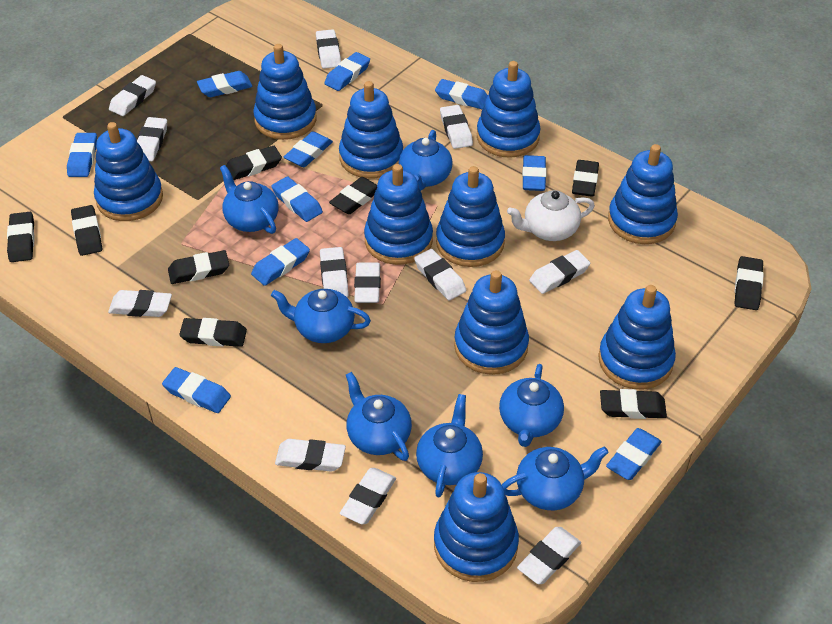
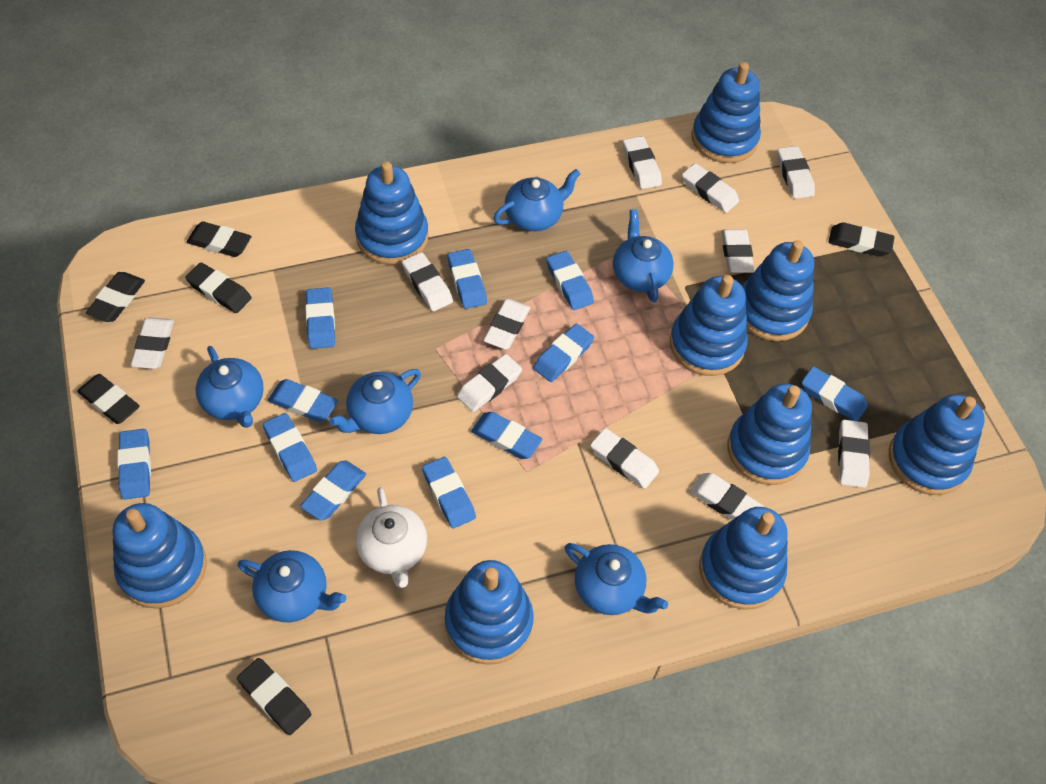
black eraser: 9 -> 6
blue eraser: 10 -> 11
blue stacking toy: 10 -> 9
blue teapot: 7 -> 6
white eraser: 12 -> 11

